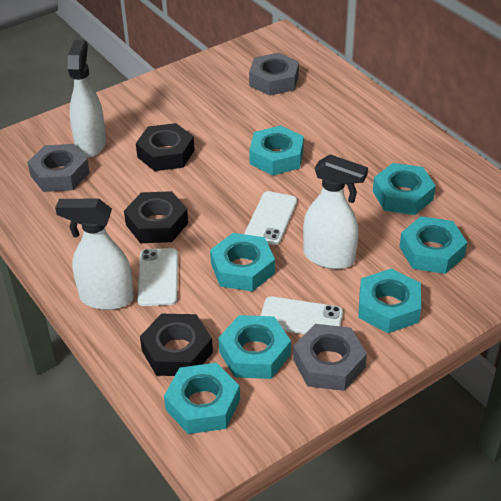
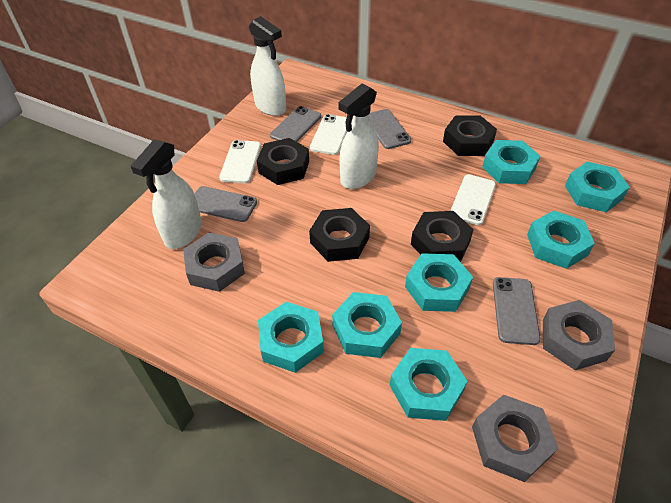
black nut: 3 -> 4
grey phone: 0 -> 4

